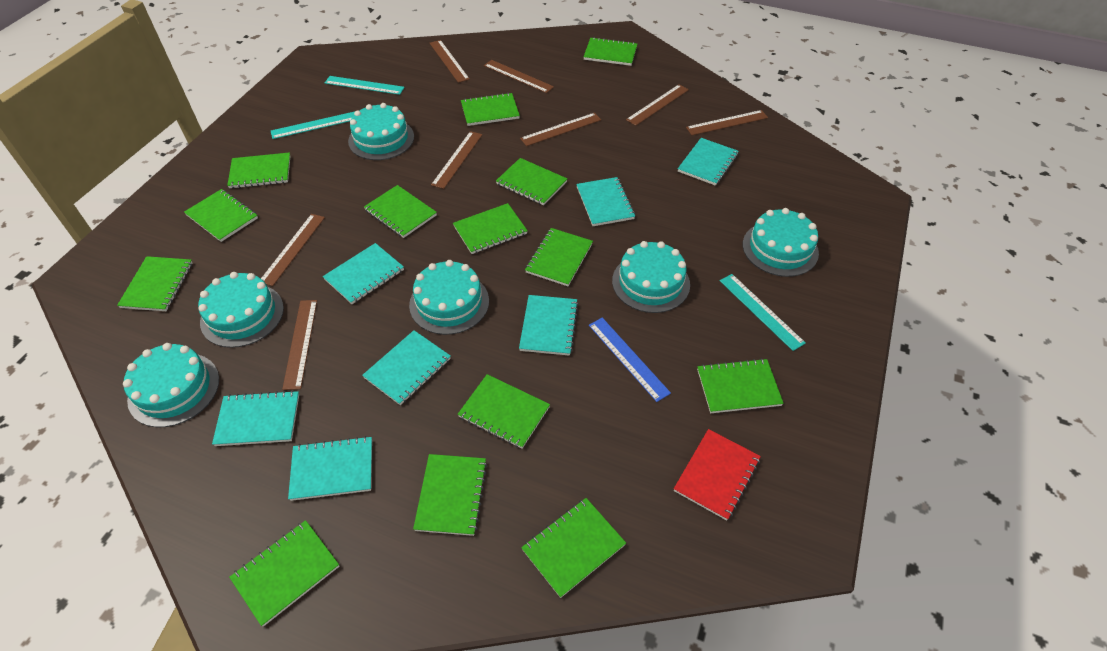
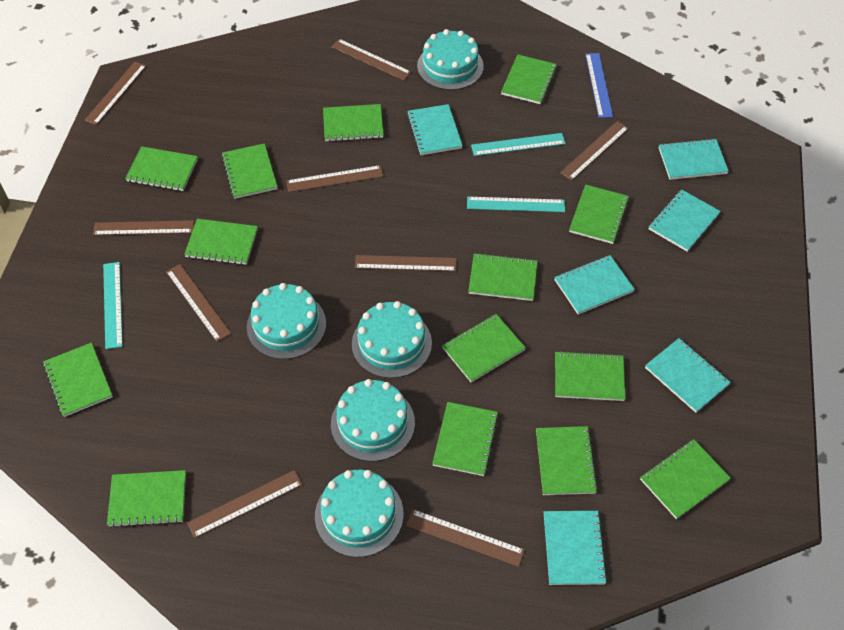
brown ruler: 8 -> 9
red notebook: 1 -> 0
turquoise cake: 6 -> 5
turquoise notebook: 7 -> 6

